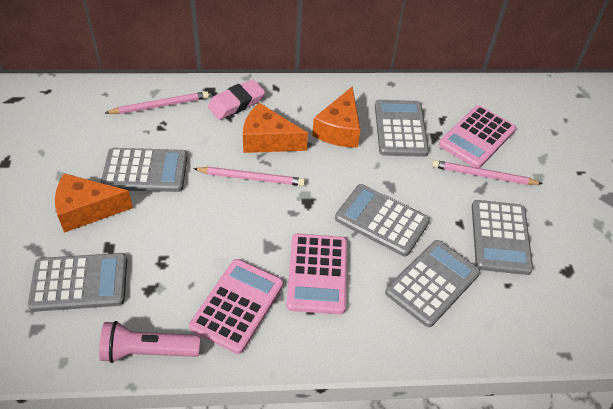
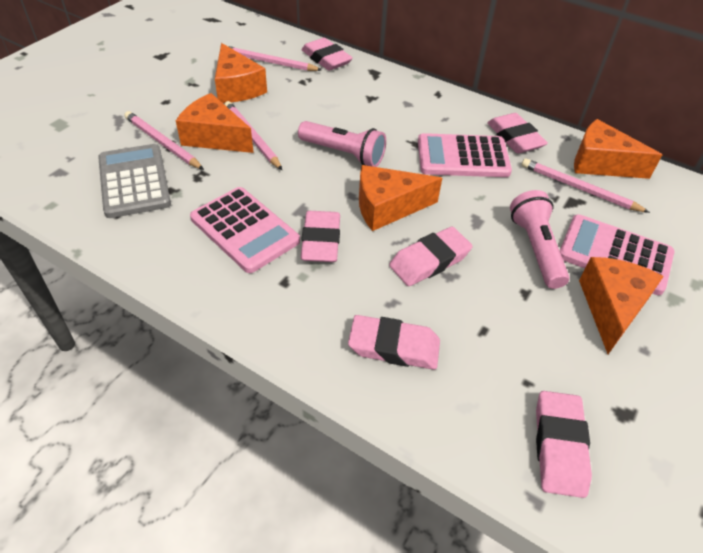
grey calculator: 6 -> 1
orange cheese: 3 -> 5
pink eraser: 1 -> 6
pink flashlight: 1 -> 2
pink pencil: 3 -> 4

